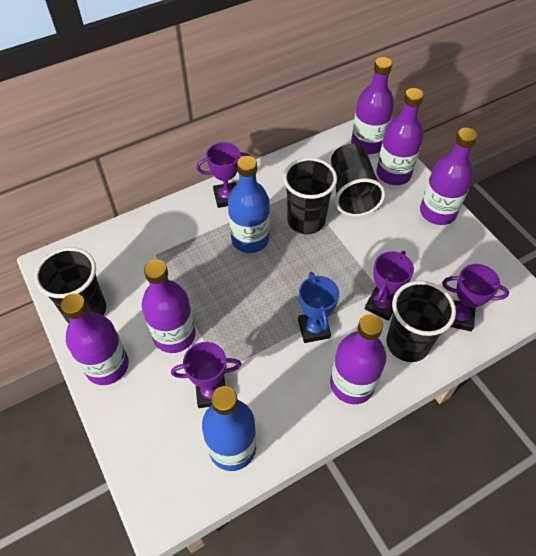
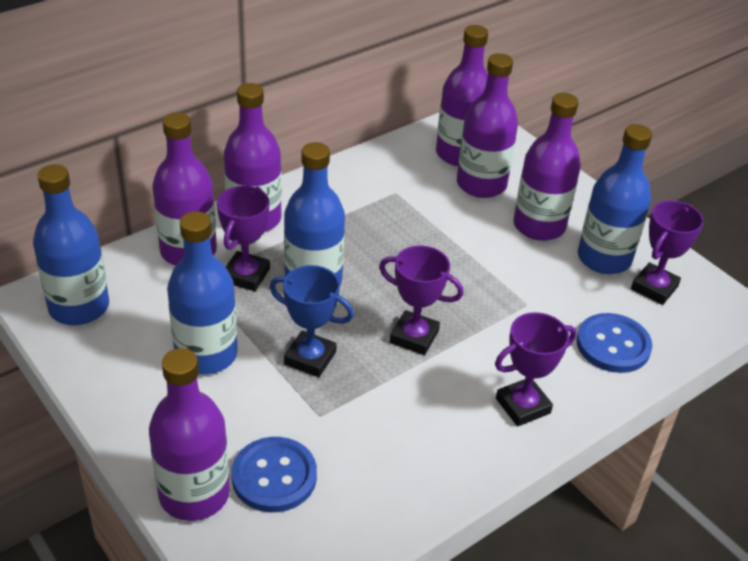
black cup: 4 -> 0
blue bottle: 2 -> 4
blue button: 0 -> 2

